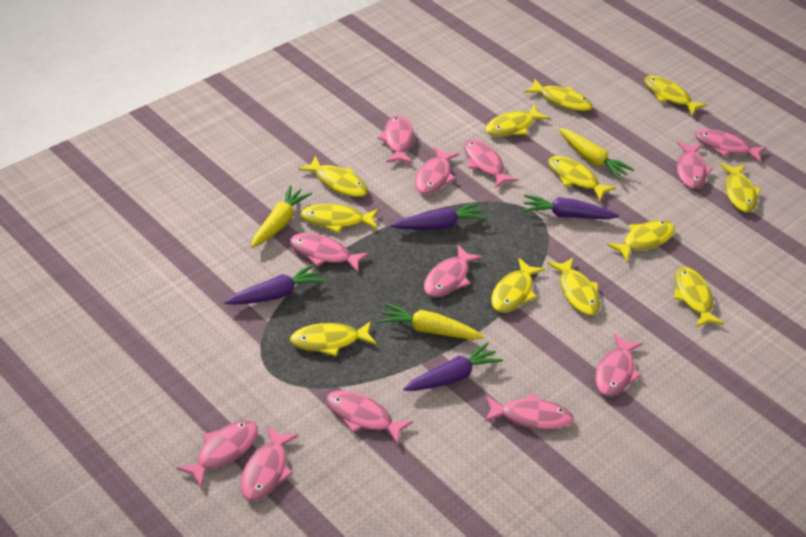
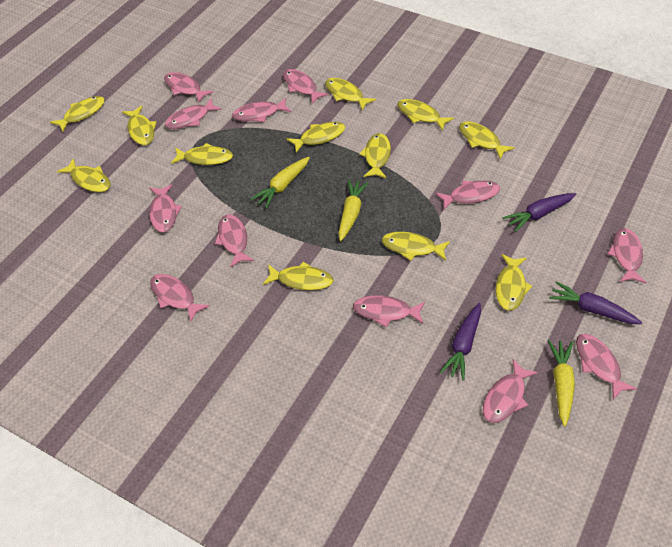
purple carrot: 4 -> 3

